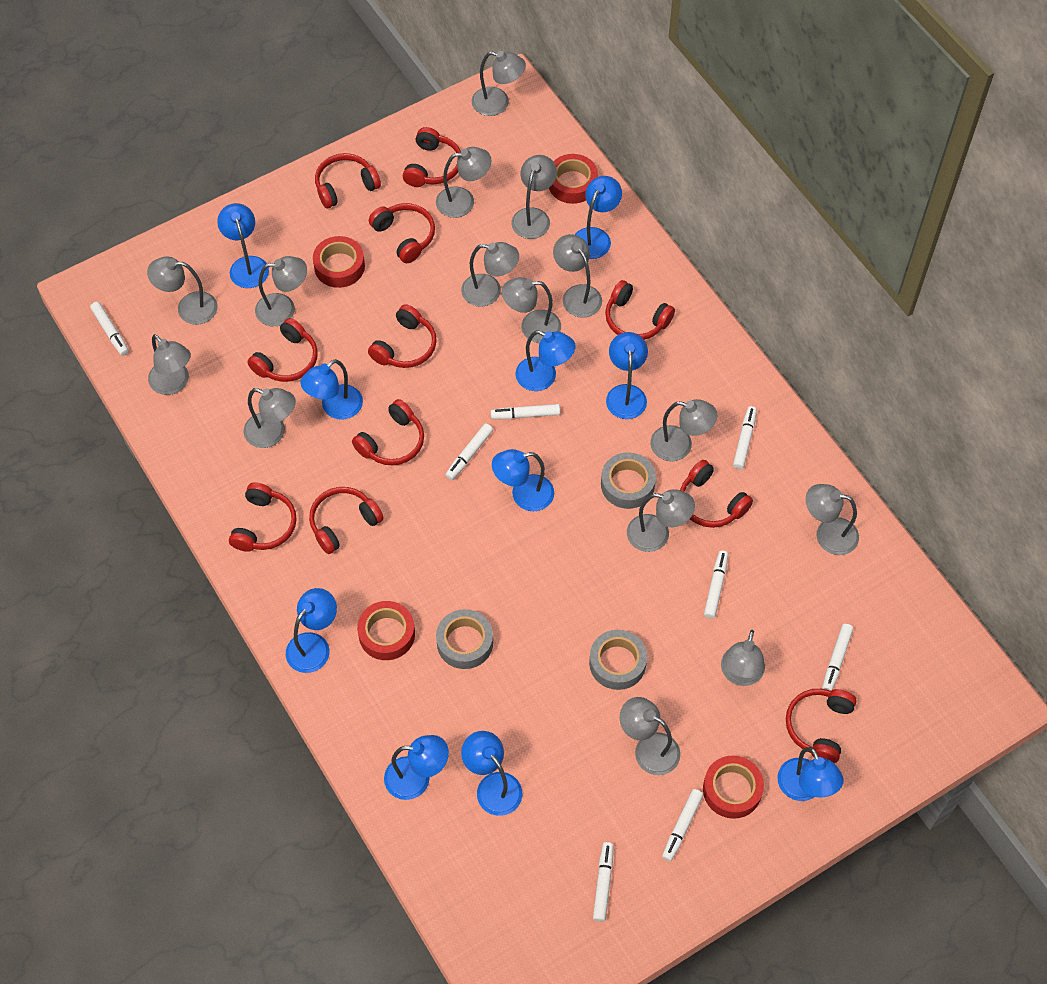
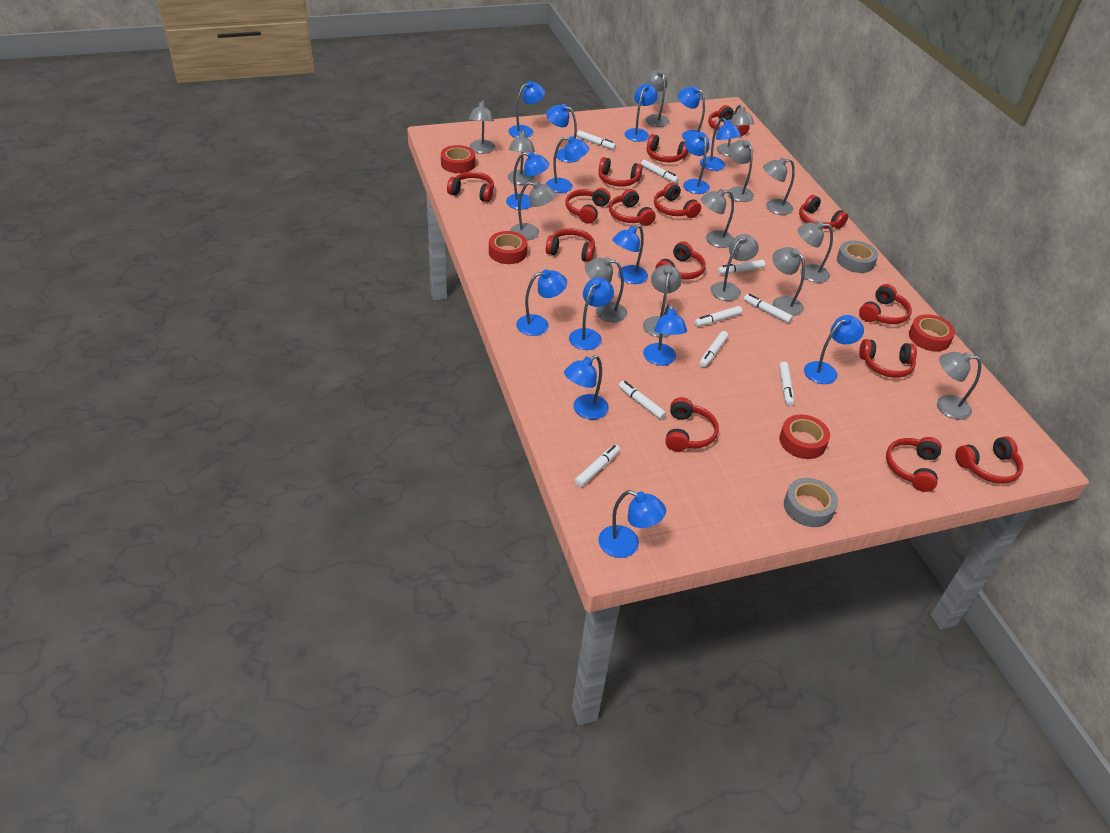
blue lamp: 10 -> 15
grey lamp: 15 -> 14
grey tape: 3 -> 2
red headphones: 11 -> 15
white marker: 8 -> 9

